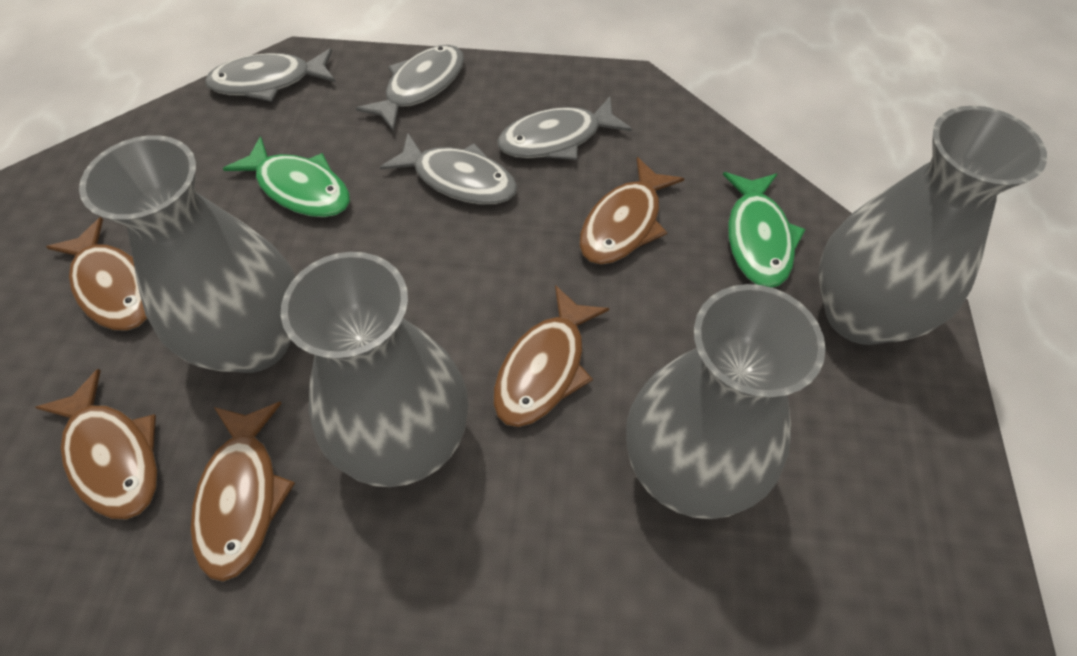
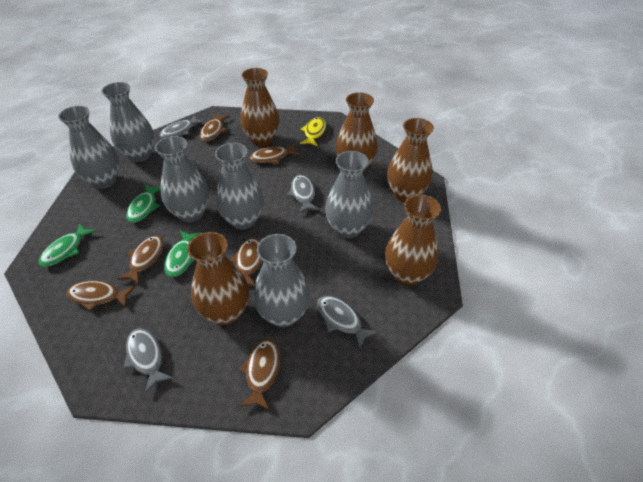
brown fish: 5 -> 6
brown vase: 0 -> 5
green fish: 2 -> 3
grey vase: 4 -> 6
yellow fish: 0 -> 1

